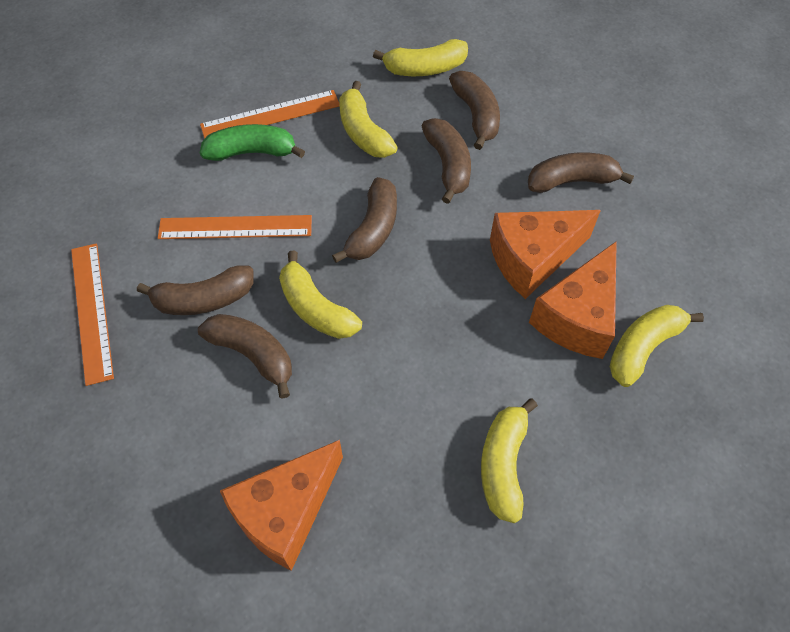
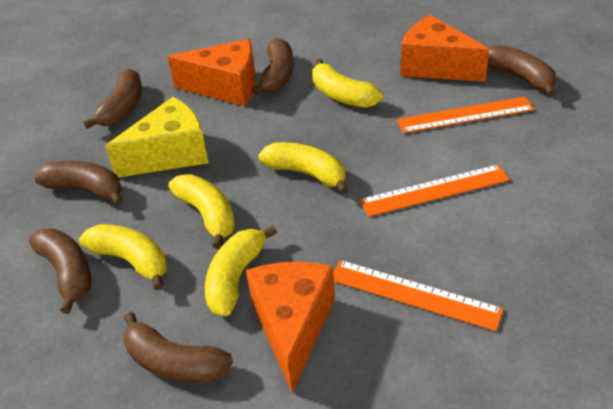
green banana: 1 -> 0
yellow cheese: 0 -> 1

